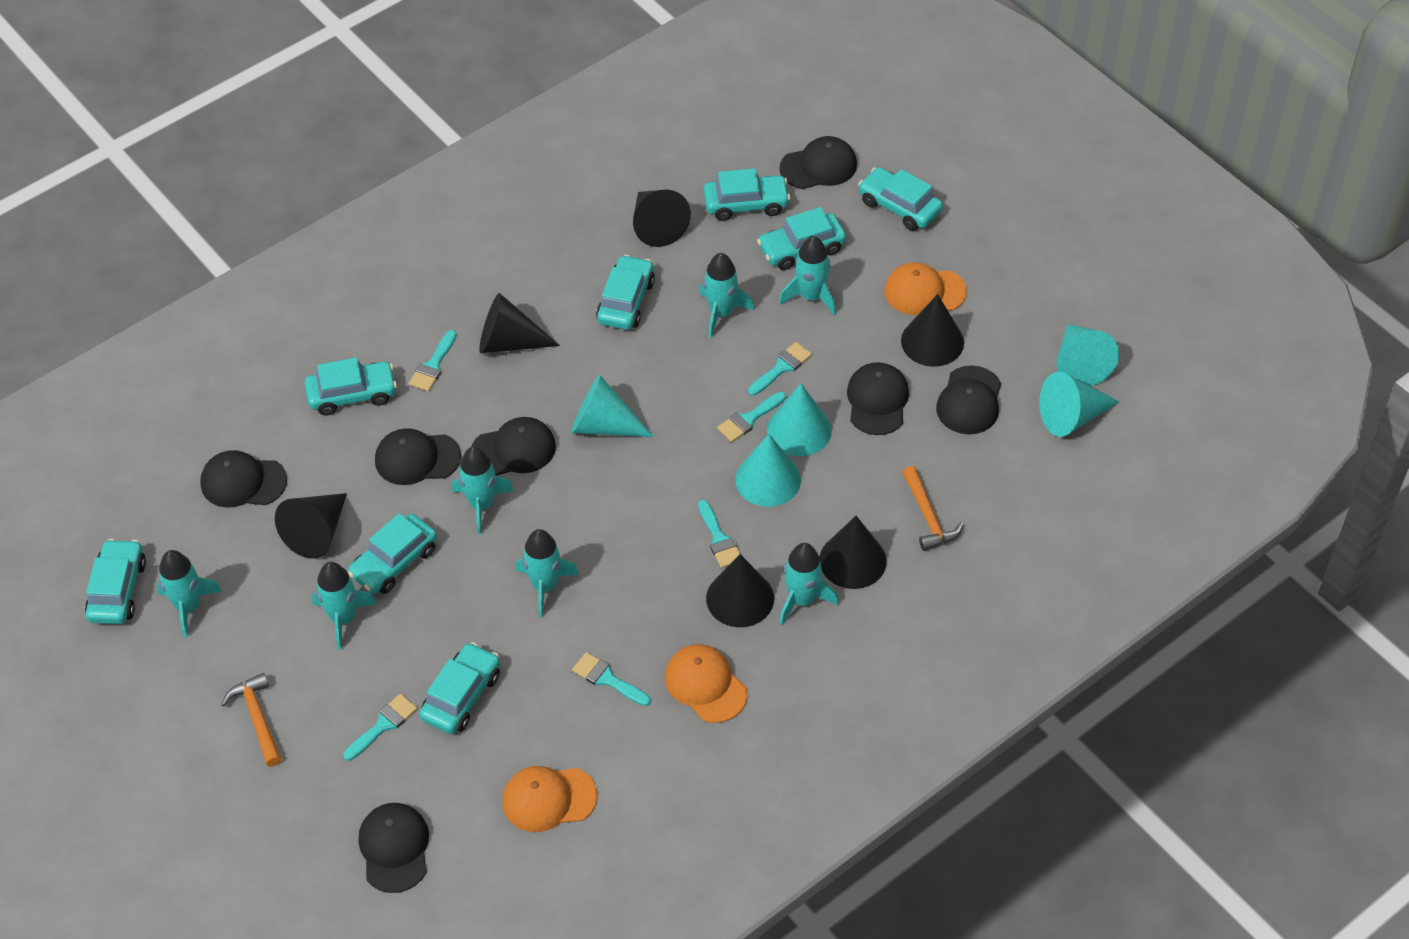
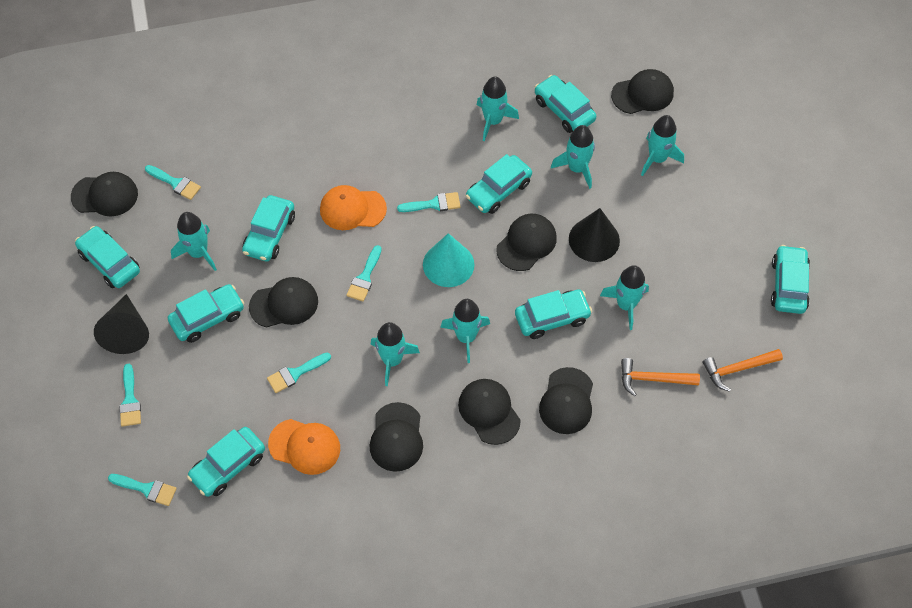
black cone: 6 -> 2
orange cap: 3 -> 2
turquoise cone: 5 -> 1

